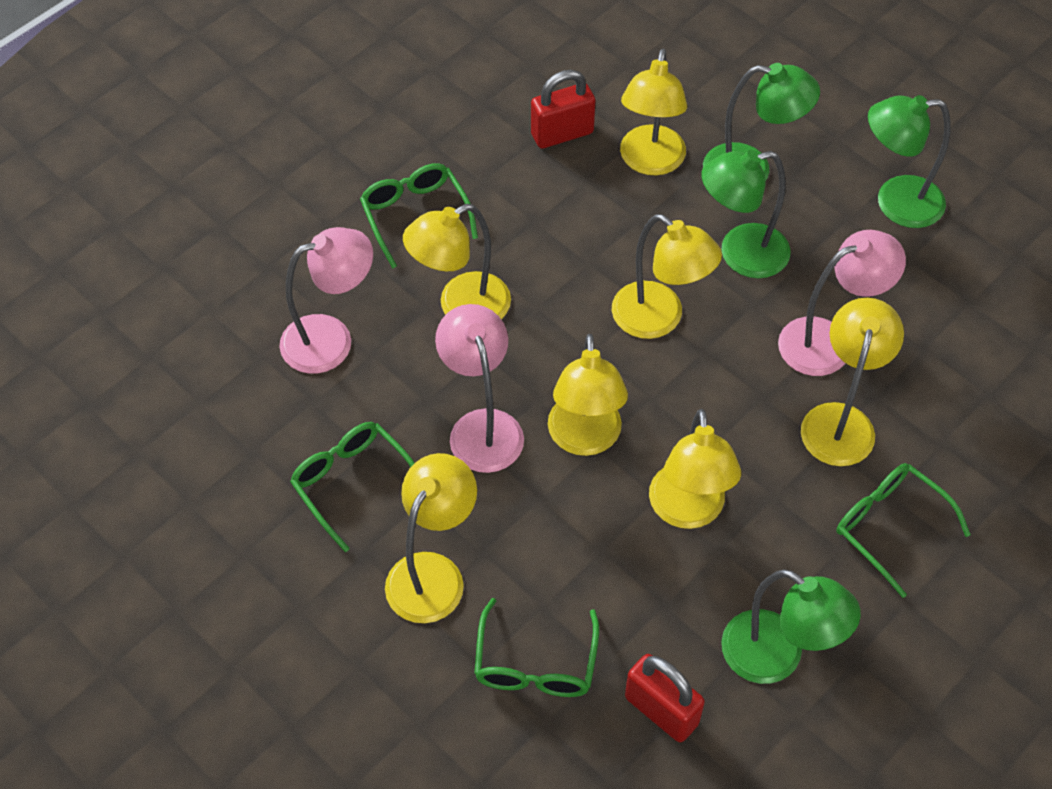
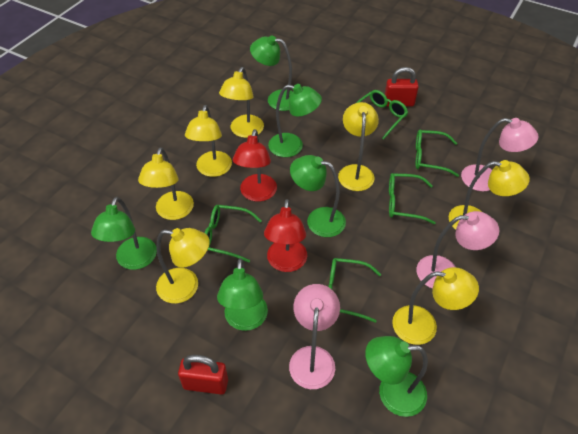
green glasses: 4 -> 5
green lamp: 4 -> 6
red lamp: 0 -> 2

